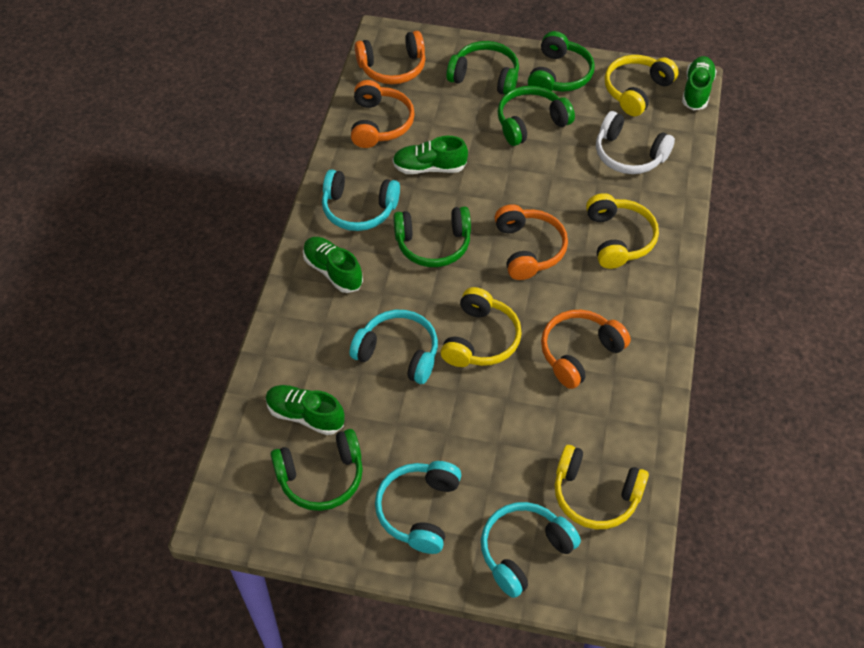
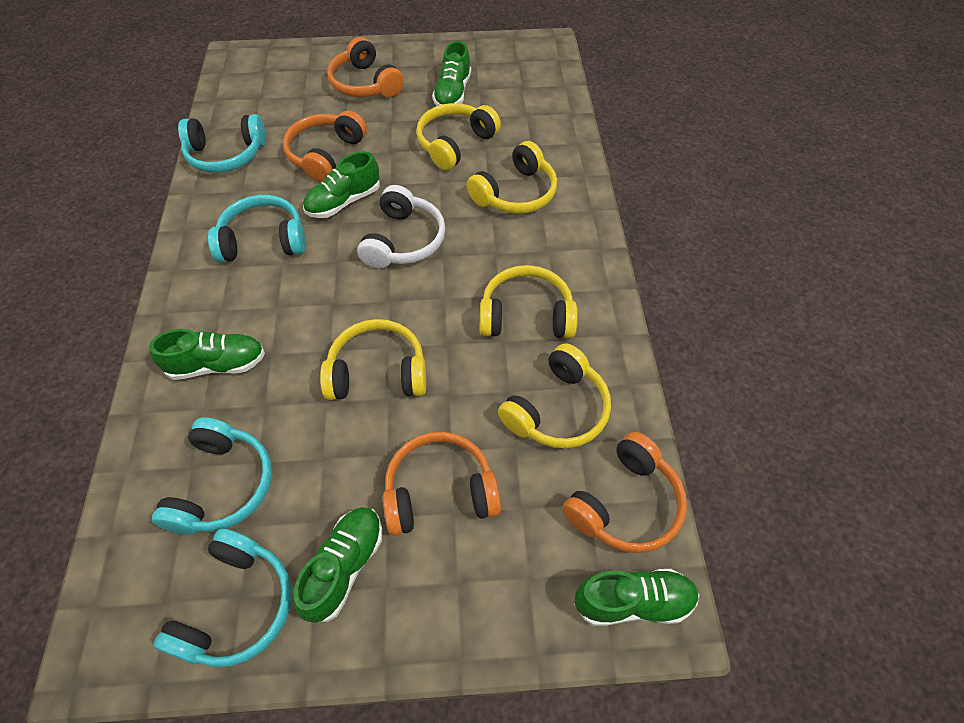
green headphones: 5 -> 0
green shoe: 4 -> 5
yellow headphones: 4 -> 5

